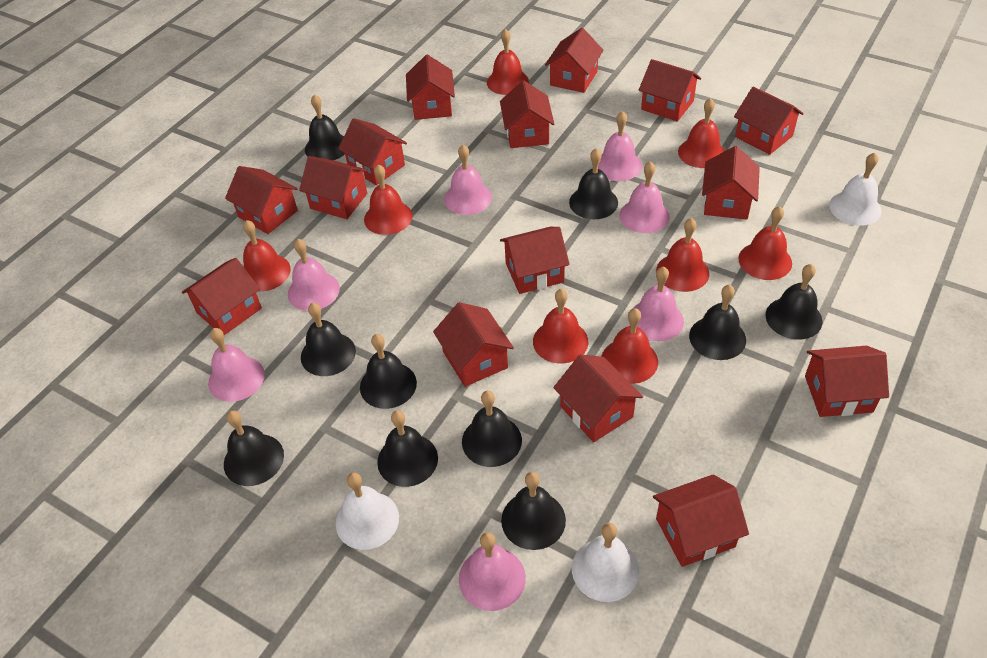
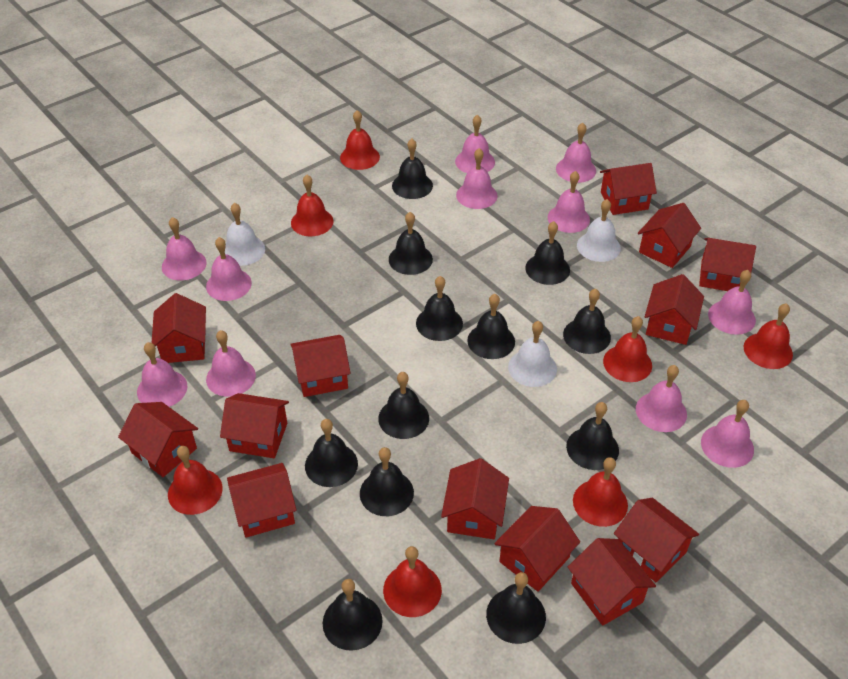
black bell: 10 -> 12
pink bell: 7 -> 11
red bell: 8 -> 7
red house: 15 -> 13

